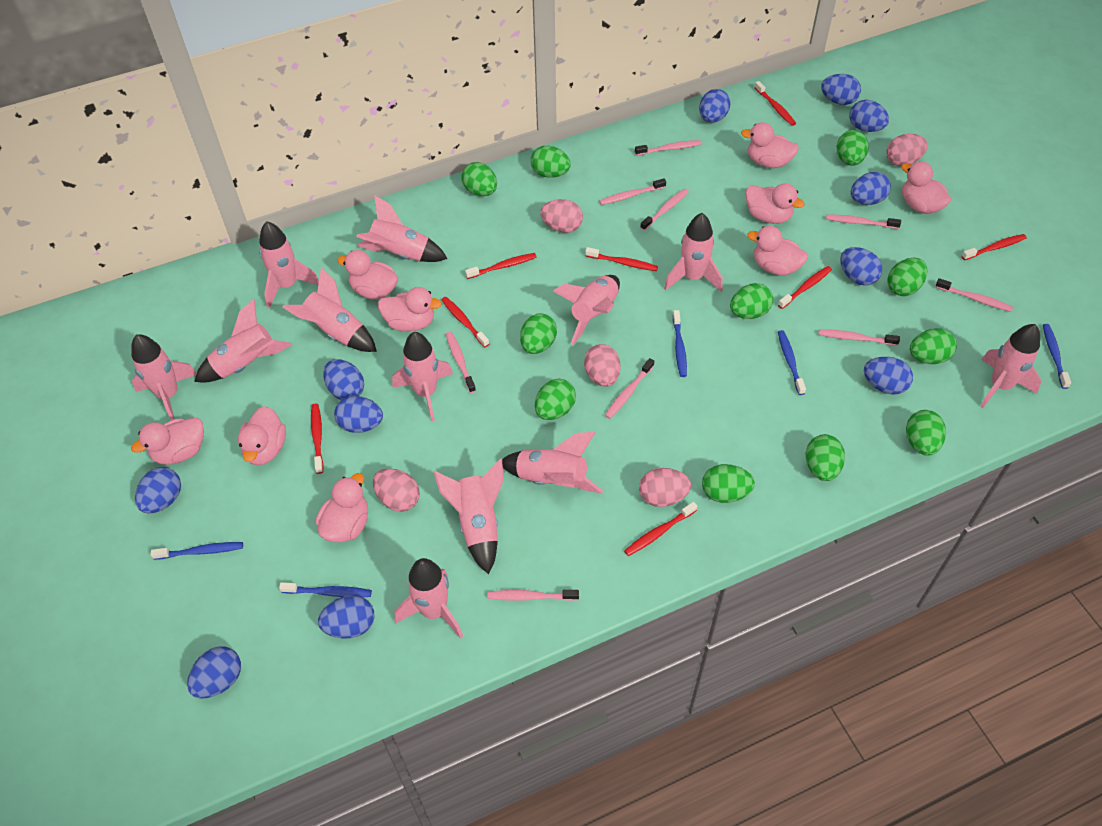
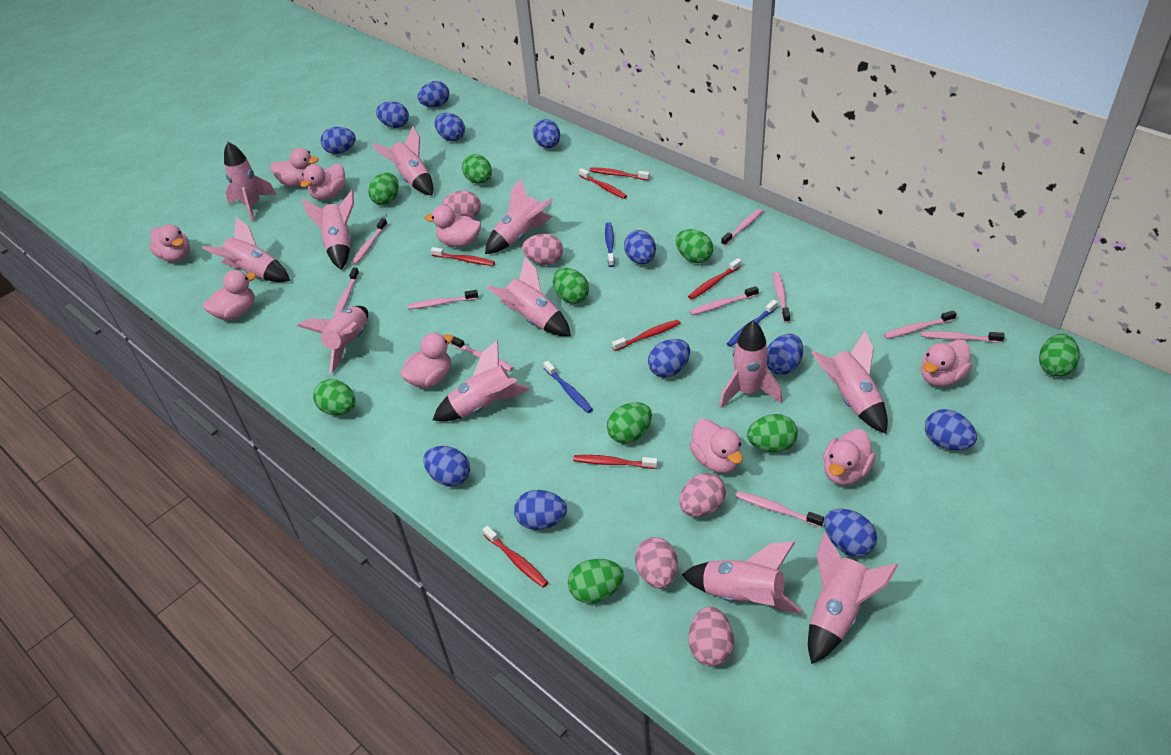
blue egg: 11 -> 12
blue toothbrush: 5 -> 3
green egg: 11 -> 9
pink toothbrush: 9 -> 10
red toothbrush: 8 -> 7

